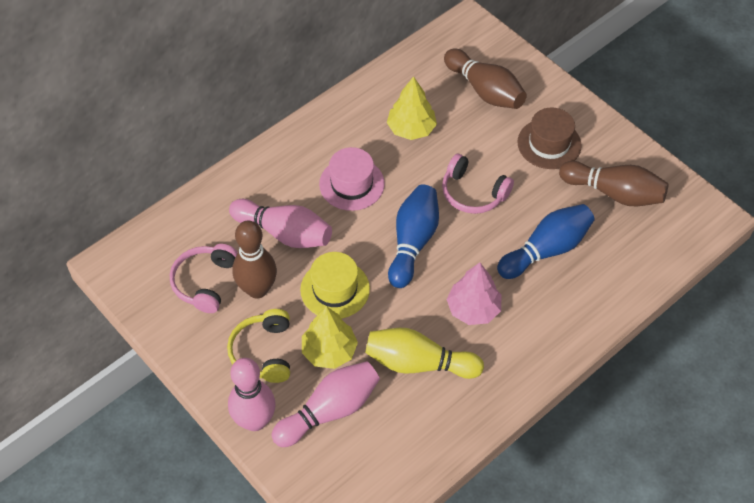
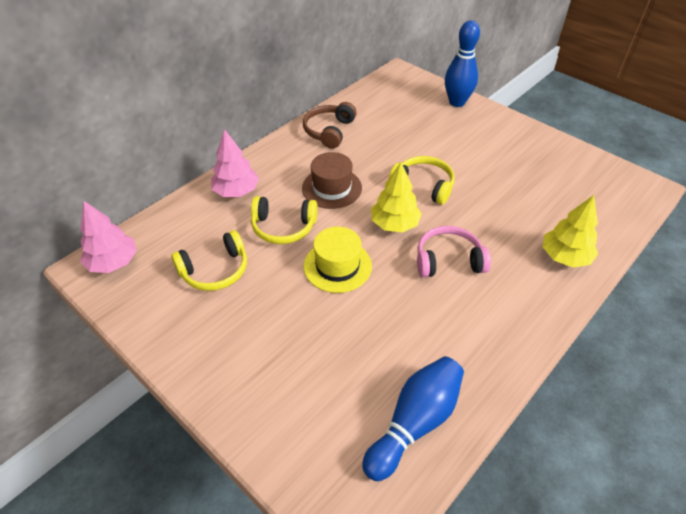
brown bowling pin: 3 -> 0
brown headphones: 0 -> 1
pink bowling pin: 3 -> 0
pink hat: 1 -> 0
pink headphones: 2 -> 1
pink tree: 1 -> 2
yellow bowling pin: 1 -> 0
yellow headphones: 1 -> 3

